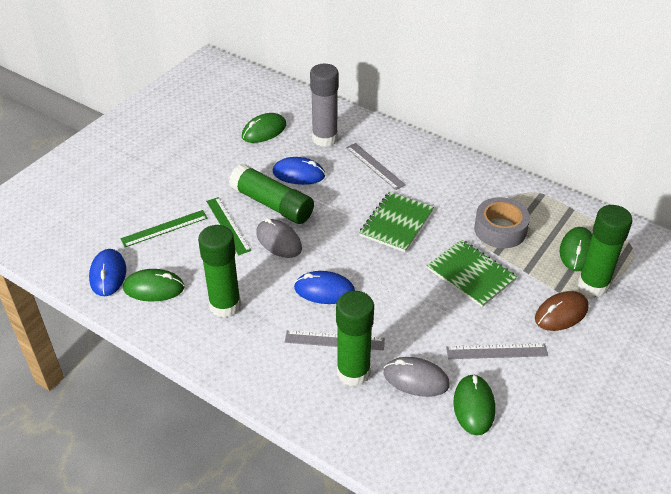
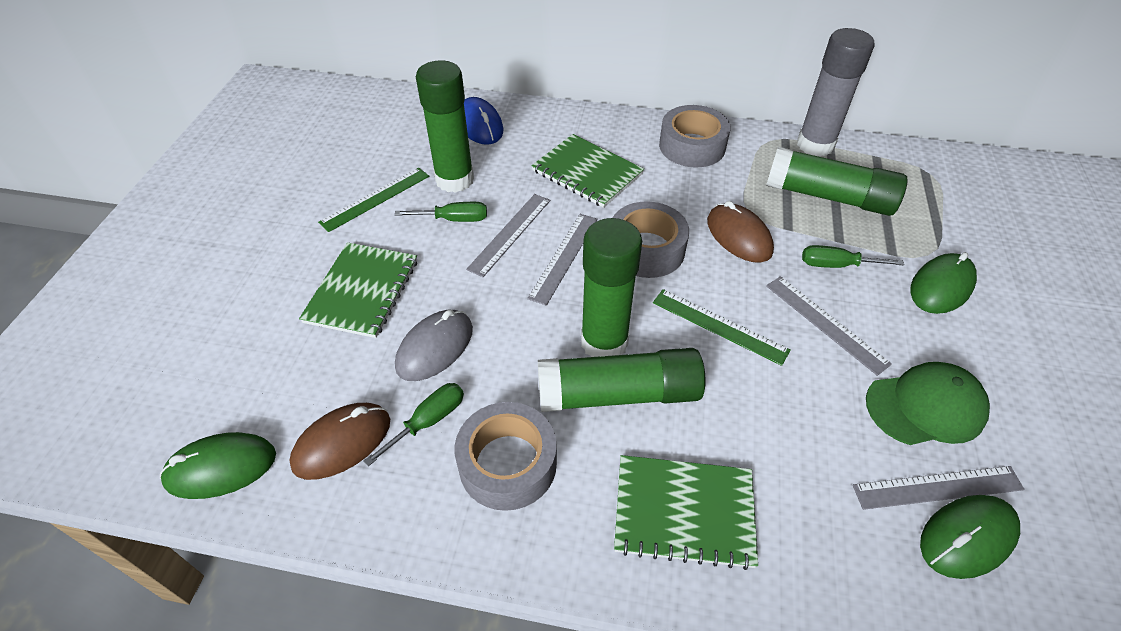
blue mouse: 3 -> 1
brown mouse: 1 -> 2
green cap: 0 -> 1
green mouse: 4 -> 3
green notebook: 2 -> 3
green screwdriver: 0 -> 3
grey mouse: 2 -> 1
grey ruler: 3 -> 4
grey tape: 1 -> 3

